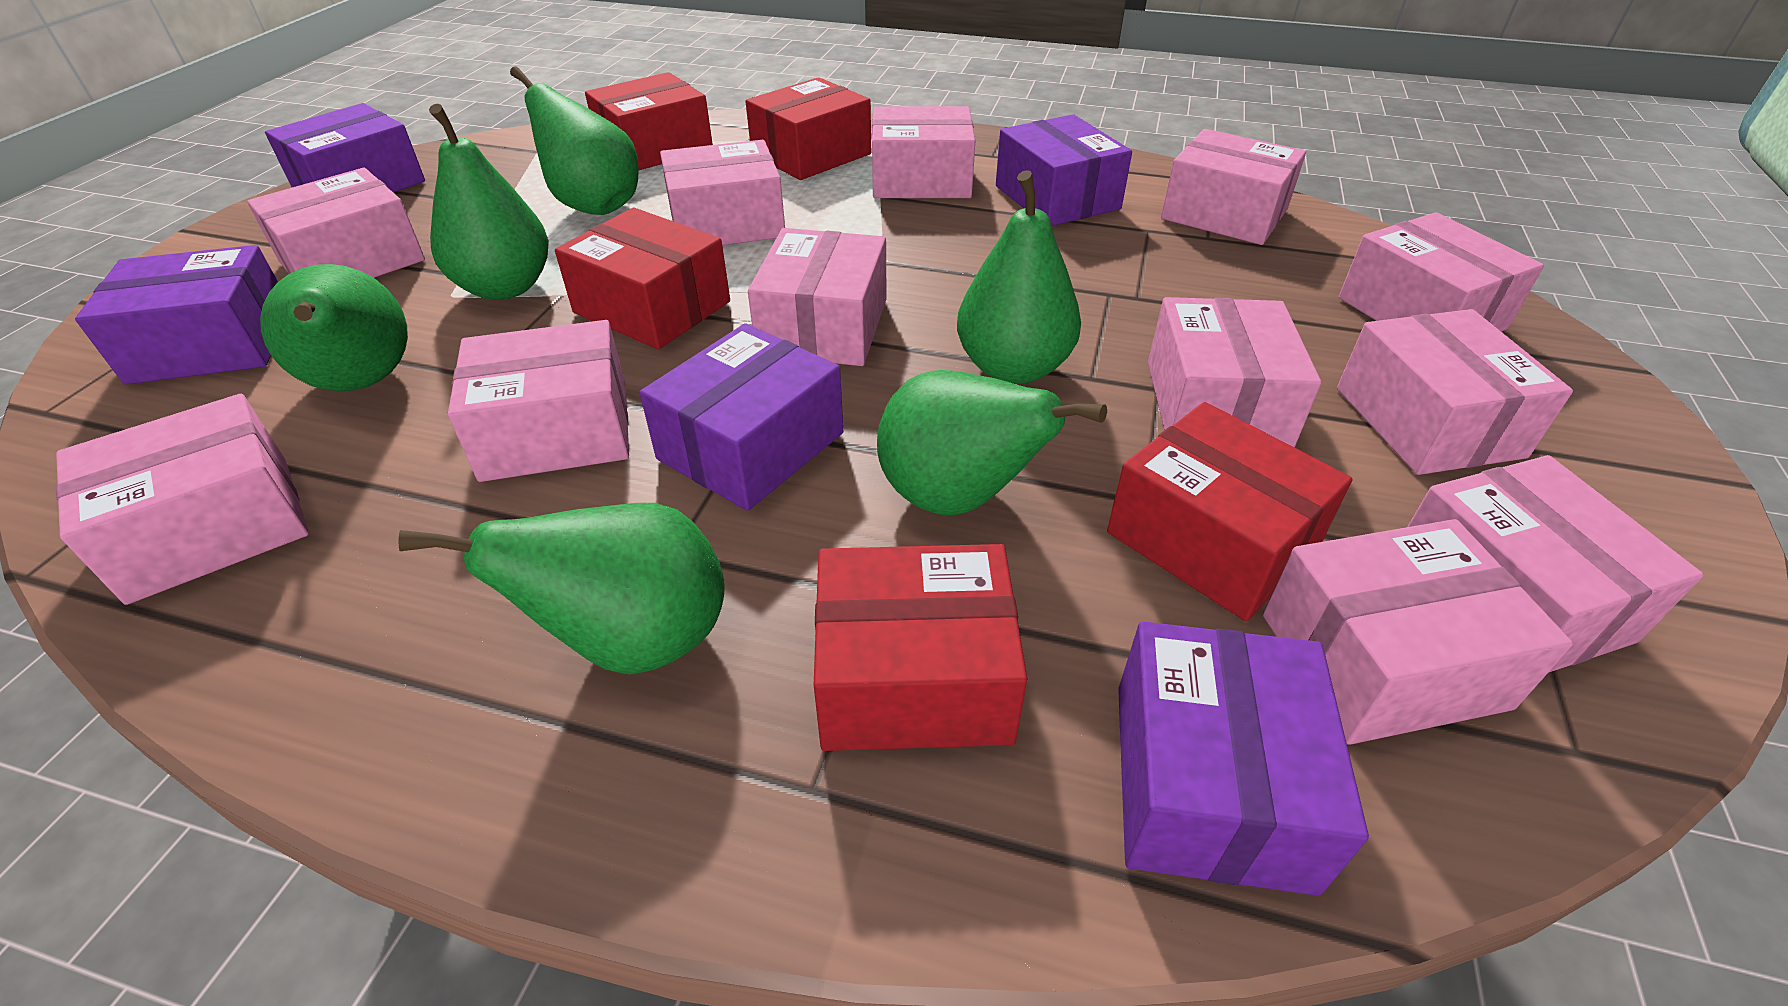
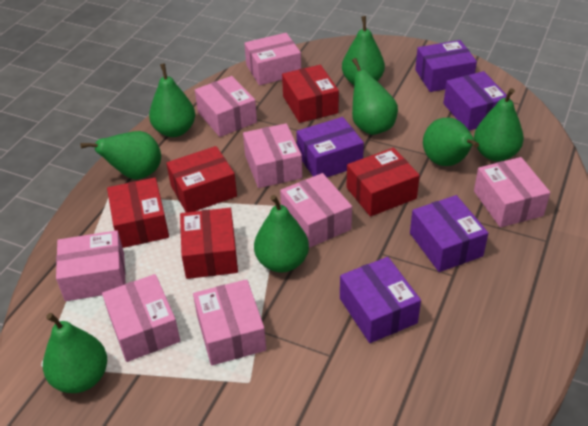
green pear: 6 -> 8
pink box: 12 -> 8

